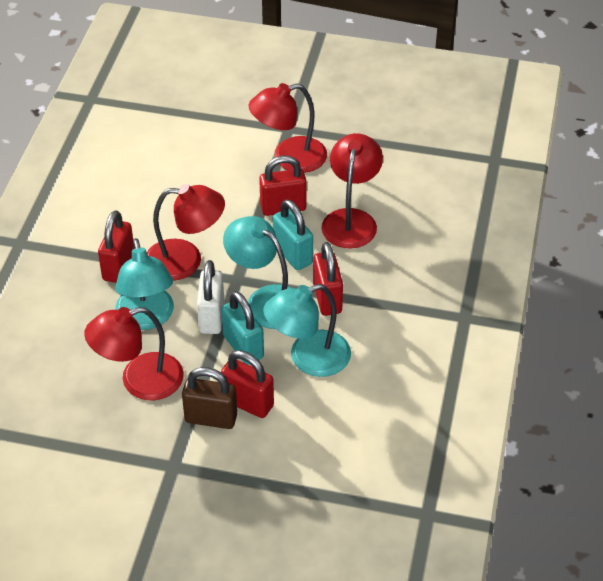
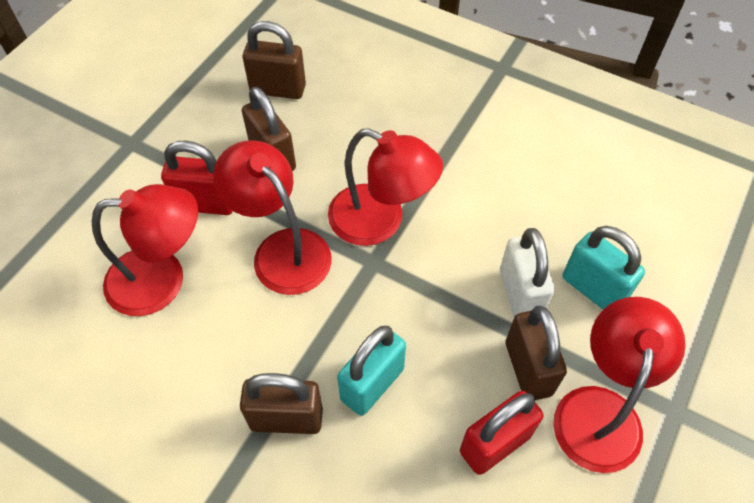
brown padlock: 1 -> 4
red padlock: 4 -> 2
turquoise lamp: 3 -> 0

